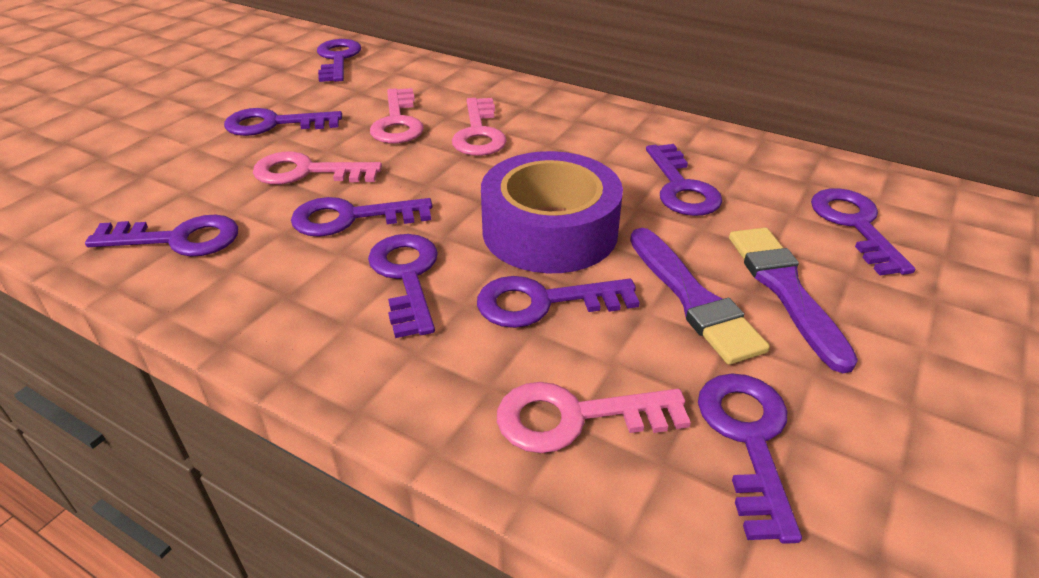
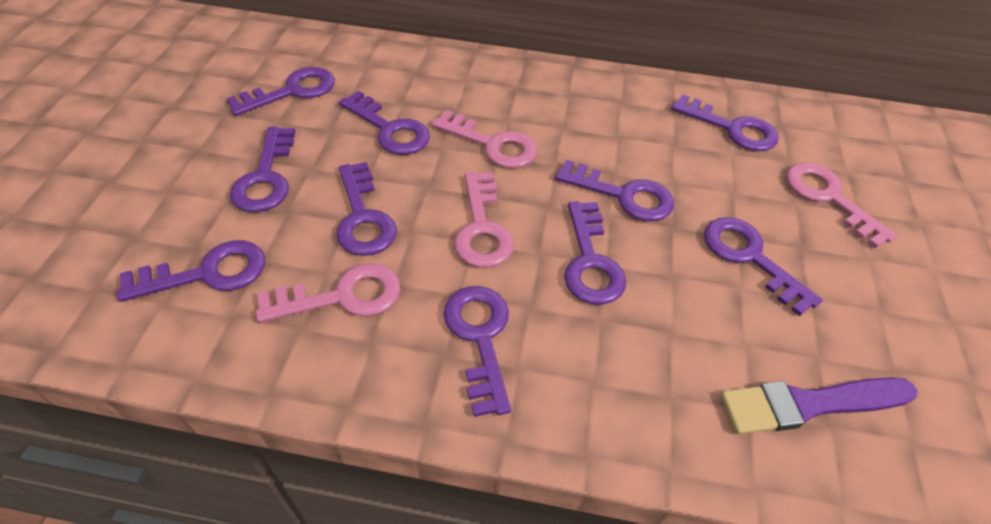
purple brush: 2 -> 1
purple key: 9 -> 10
purple tape: 1 -> 0

